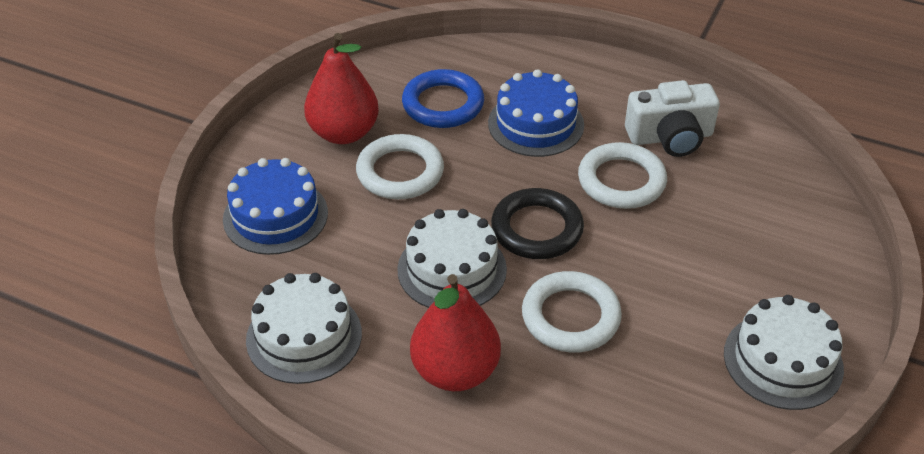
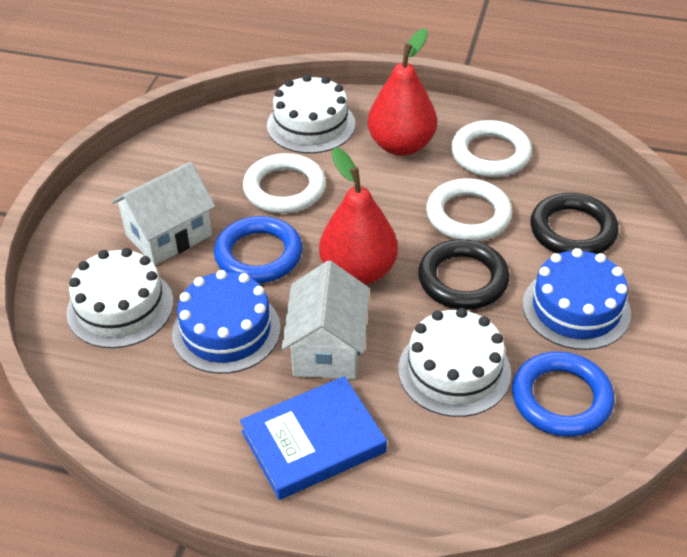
black ring: 1 -> 2
blue book: 0 -> 1
blue ring: 1 -> 2
white camera: 1 -> 0
white house: 0 -> 2

